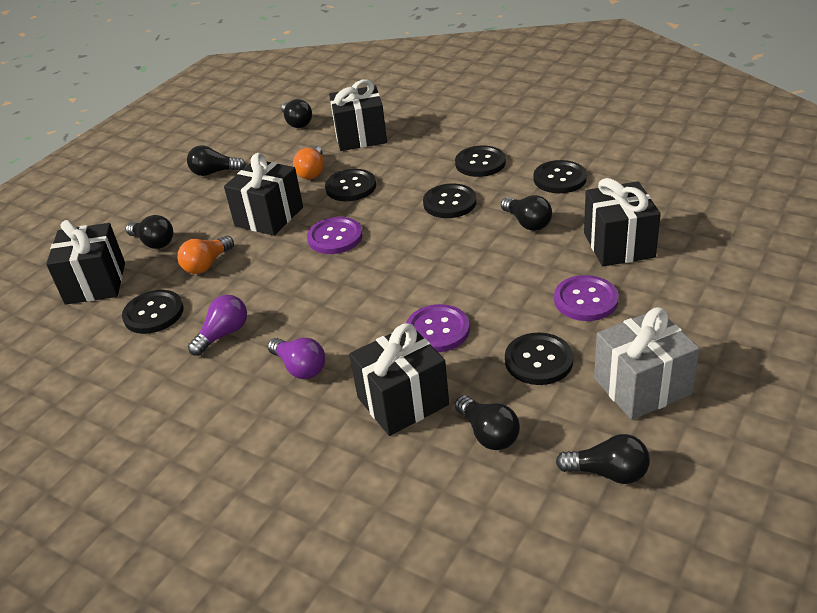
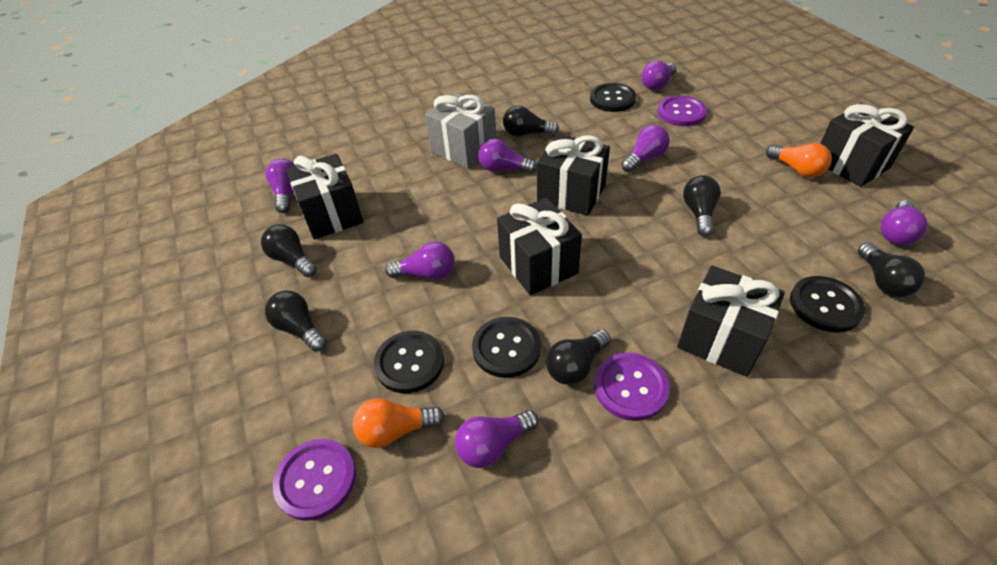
black button: 6 -> 4
purple light bulb: 2 -> 7

